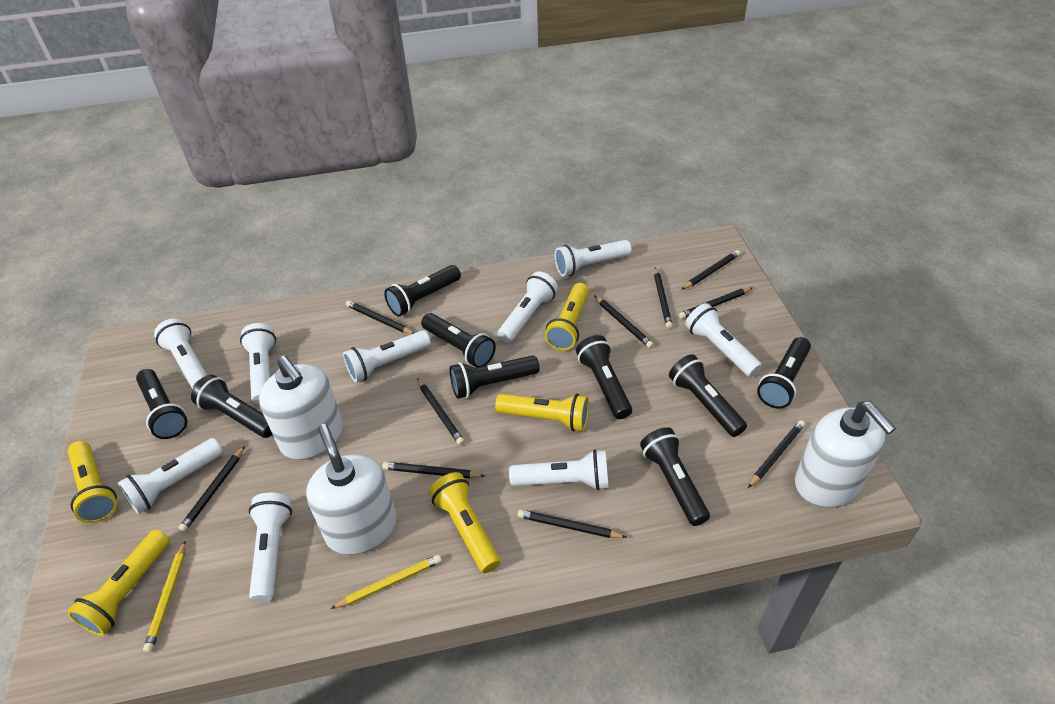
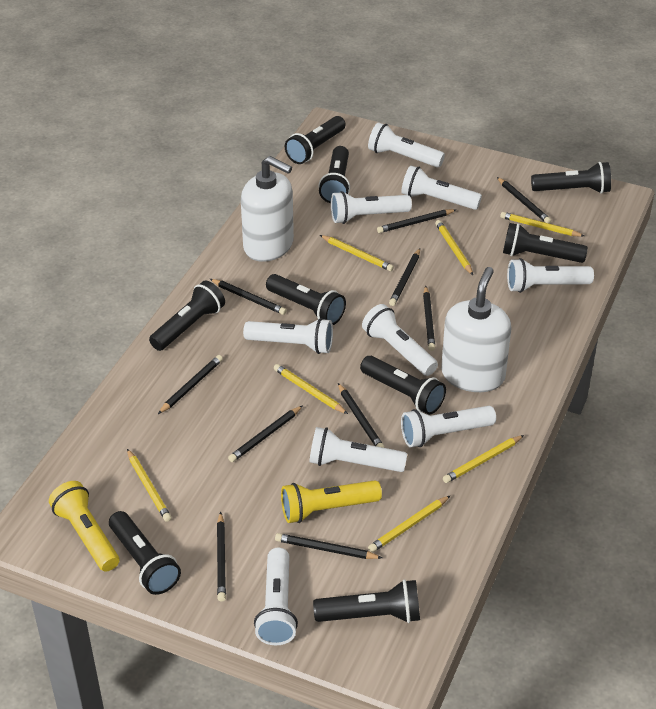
white soap dispenser: 3 -> 2
yellow flashlight: 5 -> 2
yellow pencil: 2 -> 7

